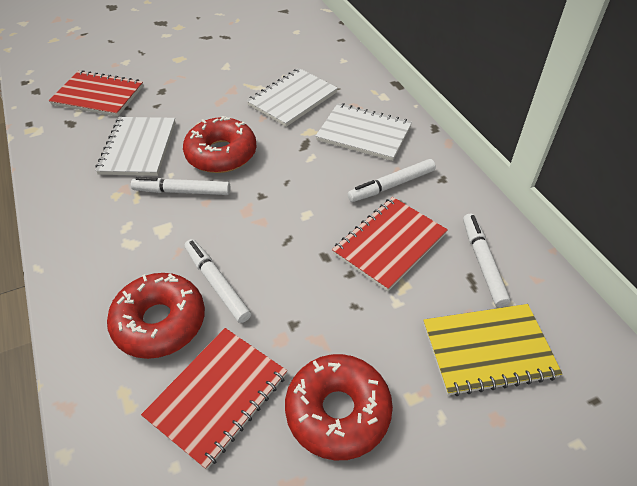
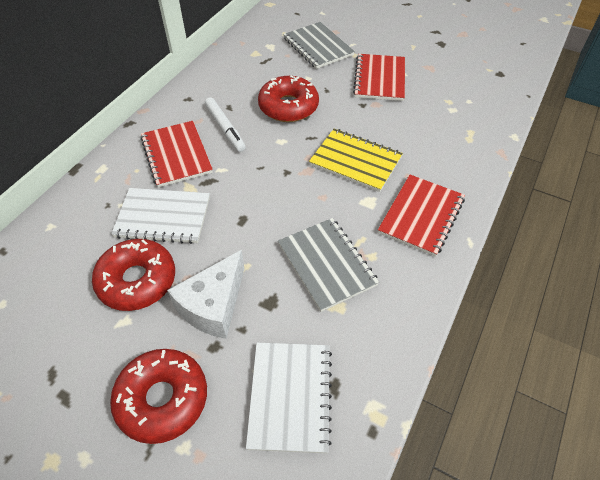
grey notebook: 0 -> 2
white cheese: 0 -> 1
white marker: 4 -> 1
white notebook: 3 -> 2

